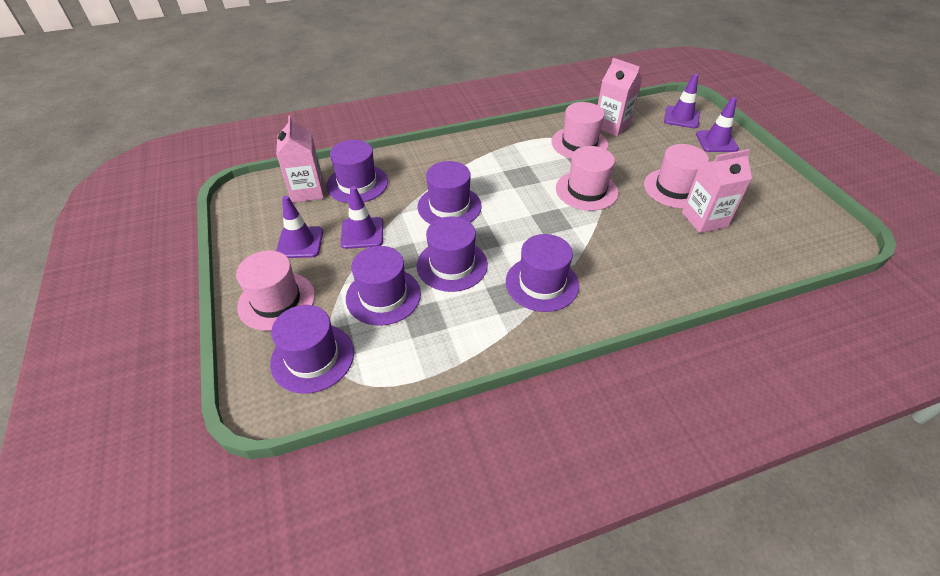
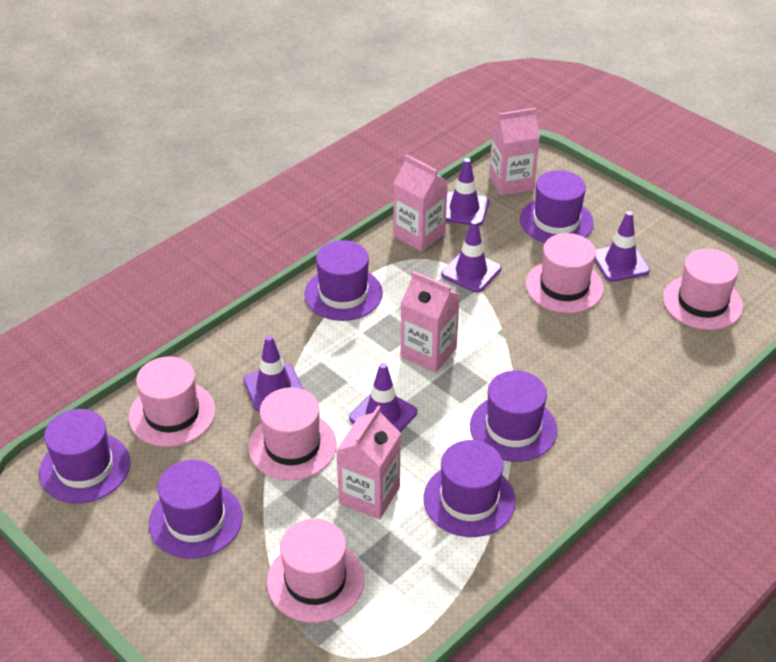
pink carton: 3 -> 4
pink hat: 4 -> 5
purple traffic cone: 4 -> 5

